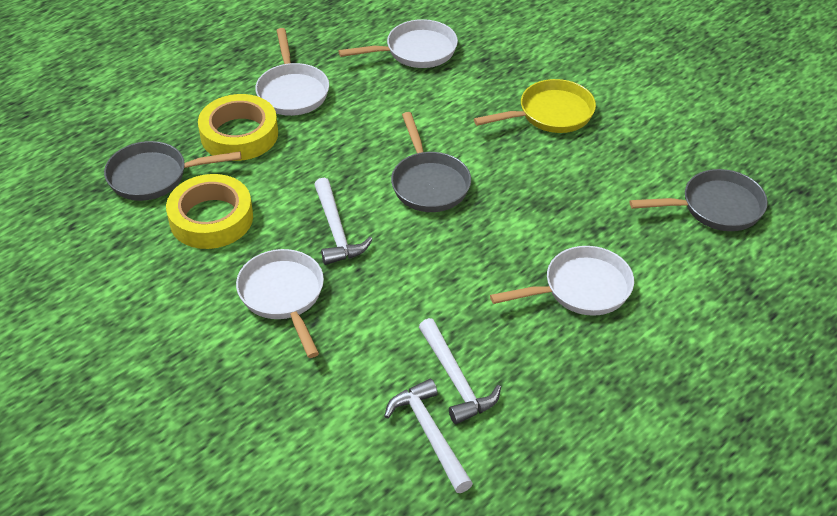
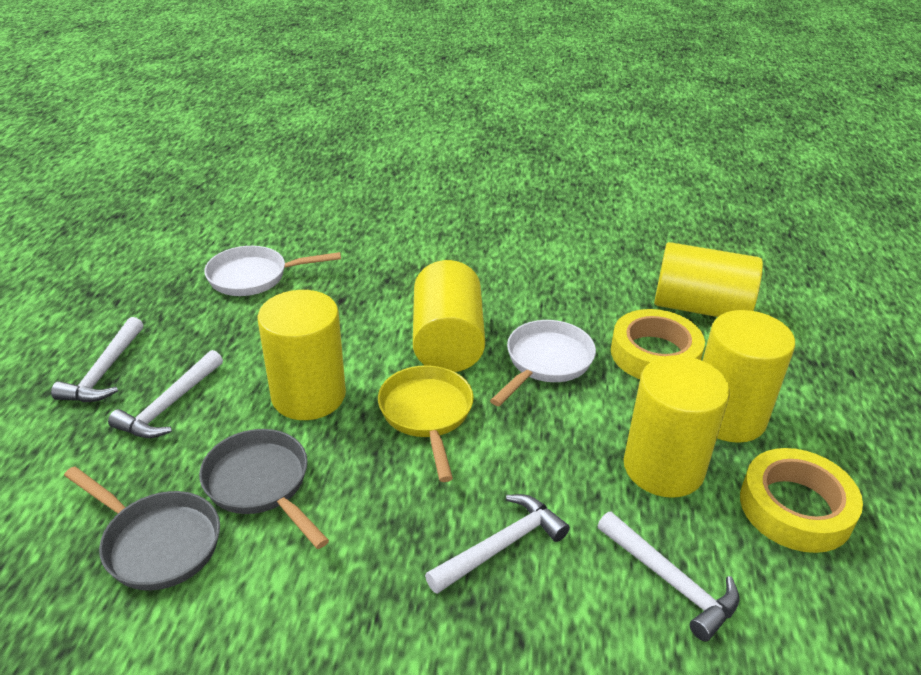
grey pan: 3 -> 2
white hammer: 3 -> 4
white pan: 4 -> 2
yellow cylinder: 0 -> 5

